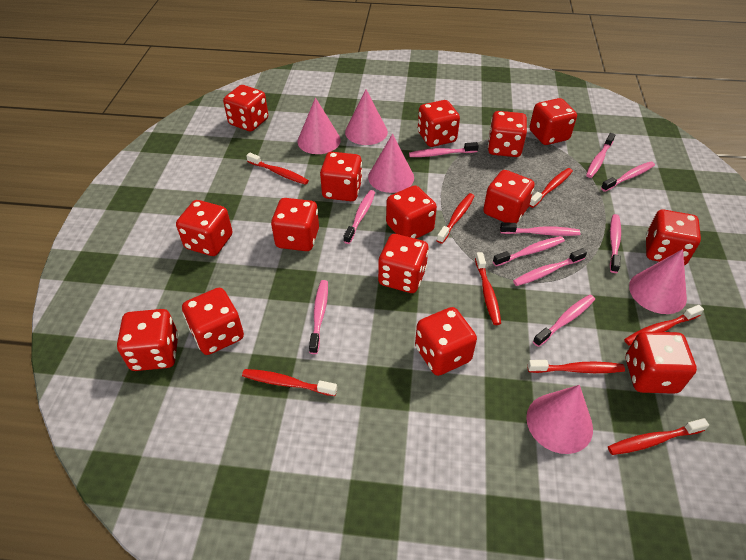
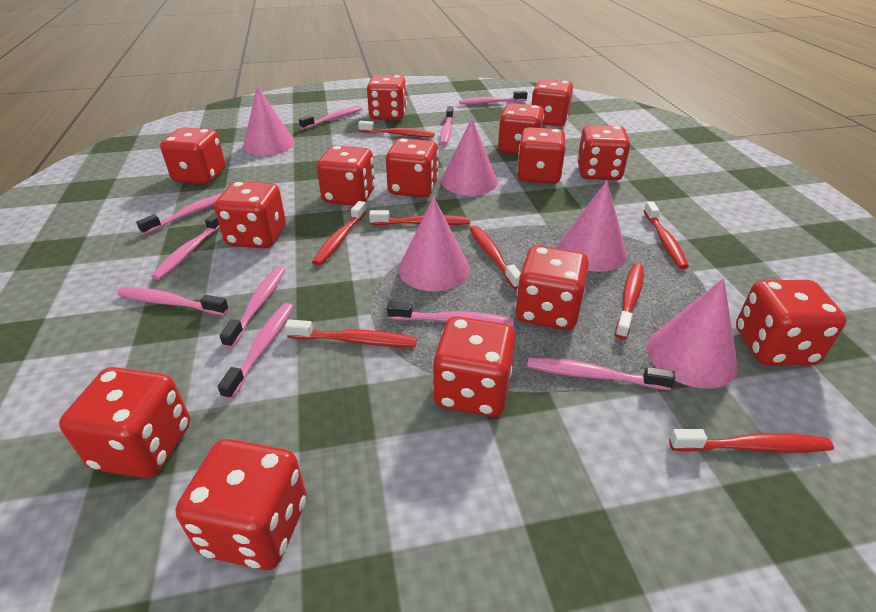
red dice: 15 -> 14

